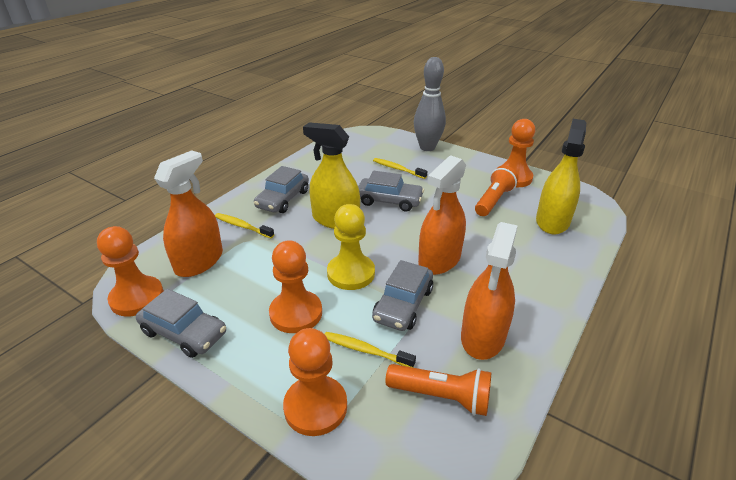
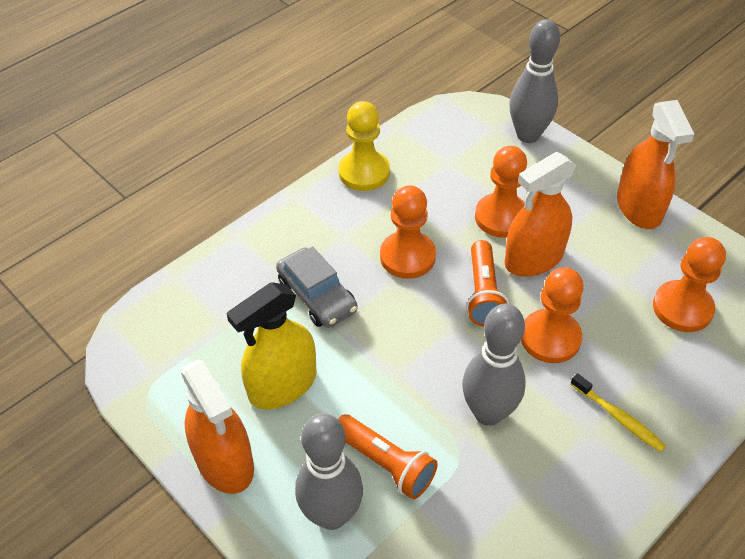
grey bowling pin: 1 -> 3
grey car: 4 -> 1
yellow spray bottle: 2 -> 1
yellow toothbrush: 3 -> 1

